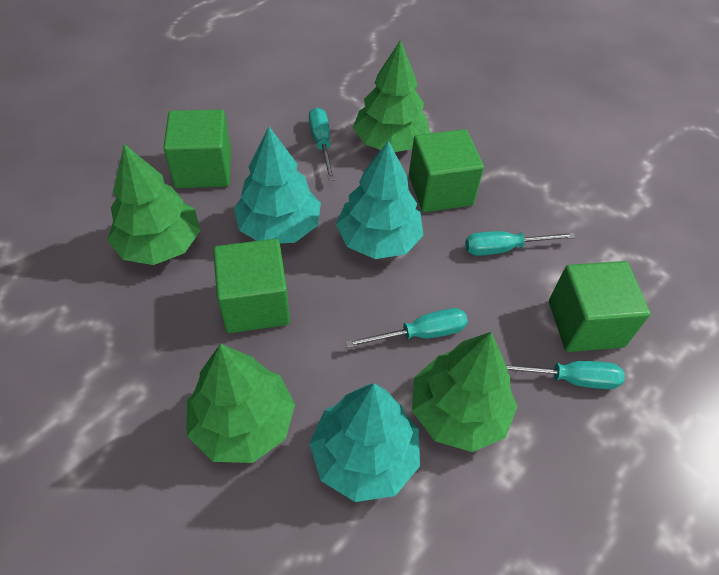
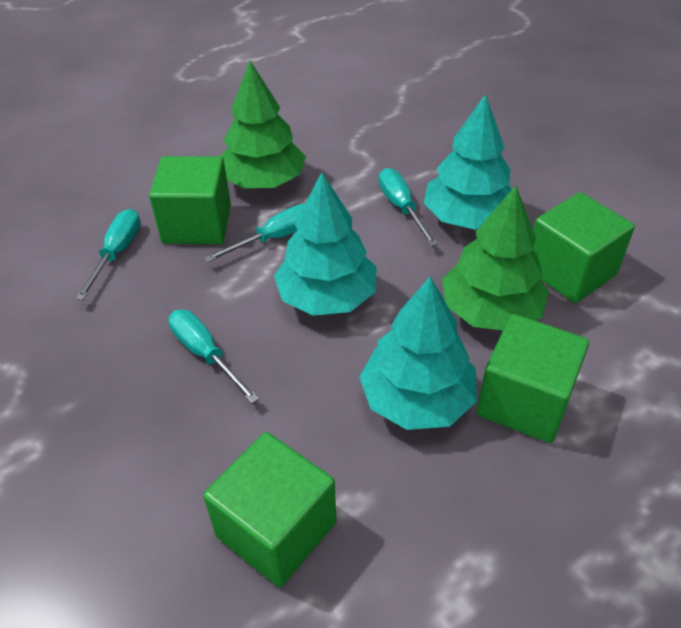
green tree: 4 -> 2

